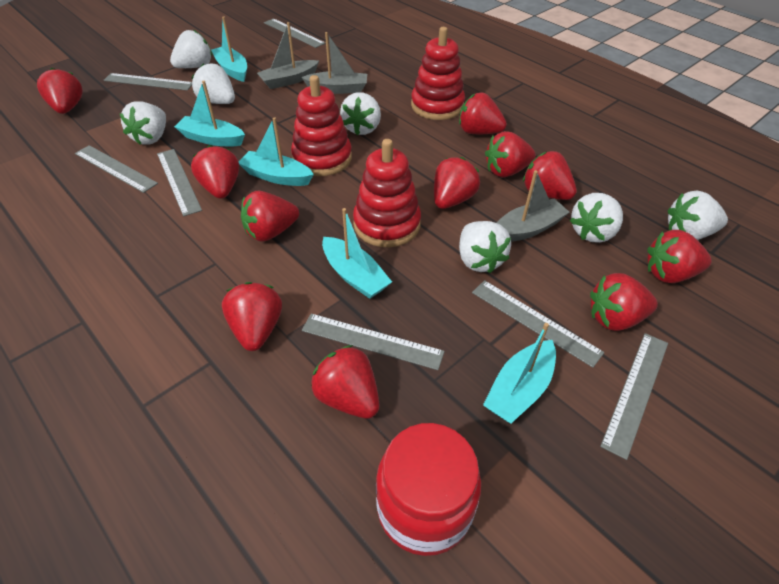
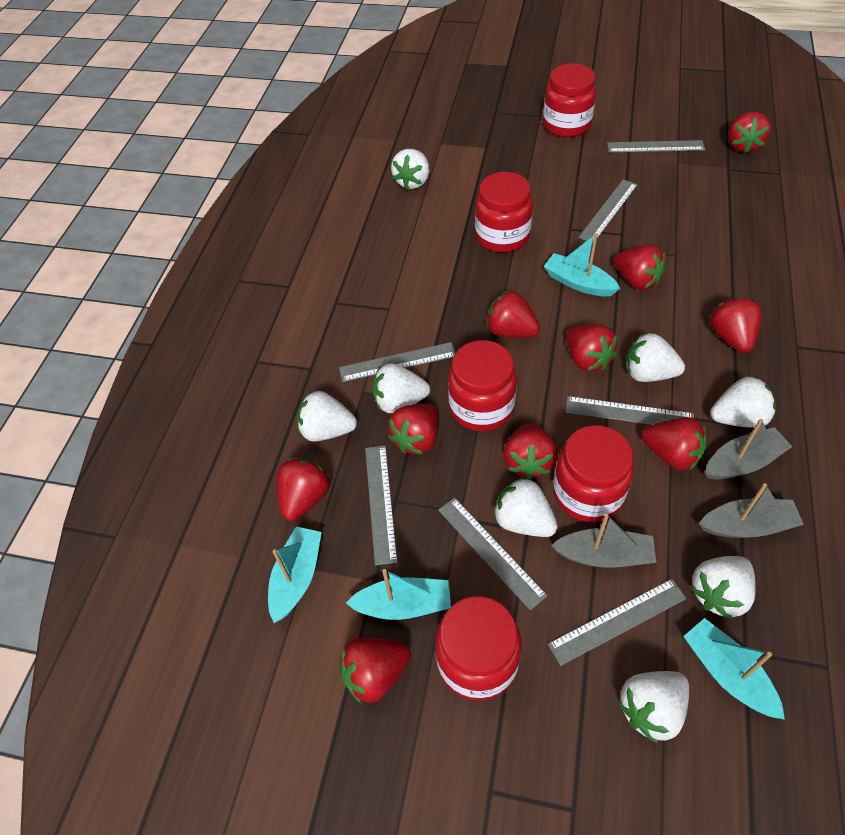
red jar: 1 -> 5
red stacking toy: 3 -> 0
red strawberry: 11 -> 10
turquoise boat: 5 -> 4
white strawberry: 7 -> 8

